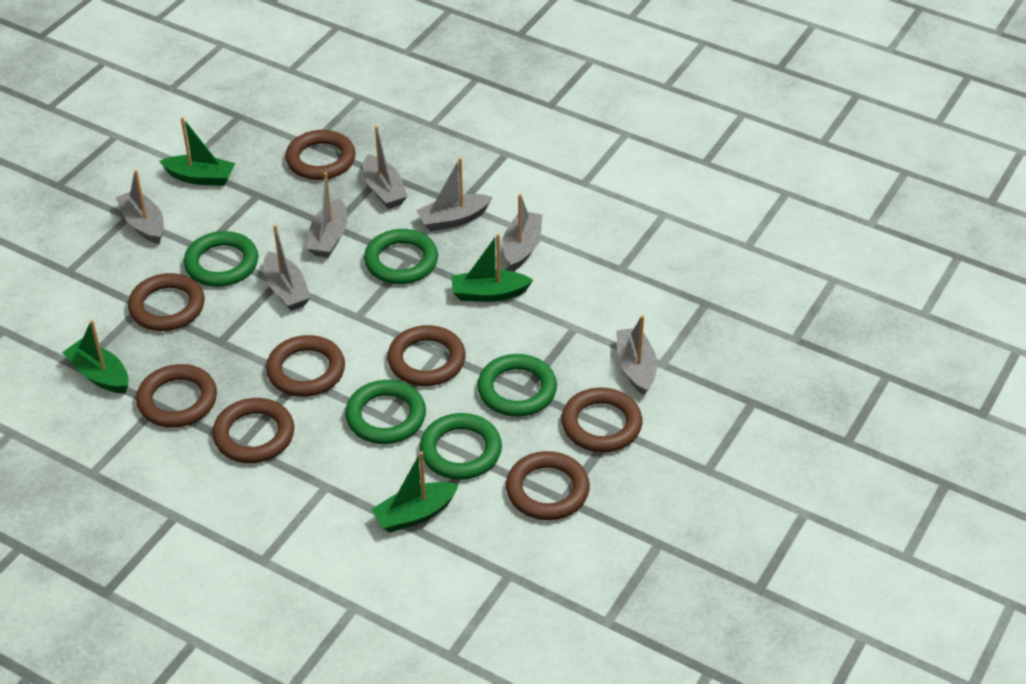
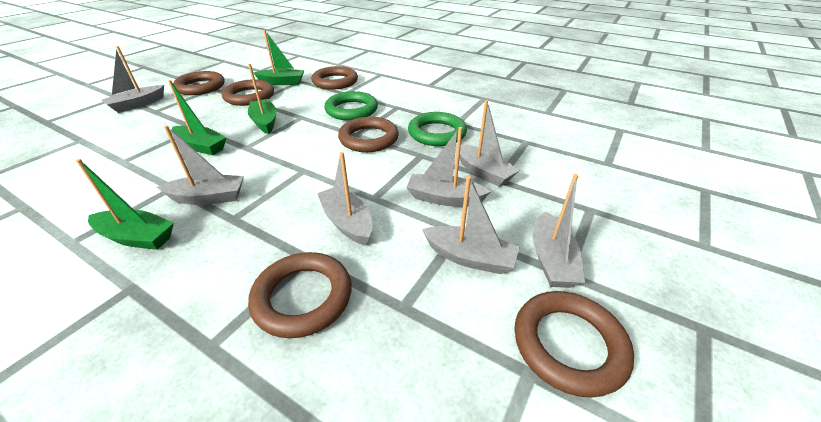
brown ring: 8 -> 6
green ring: 5 -> 2

